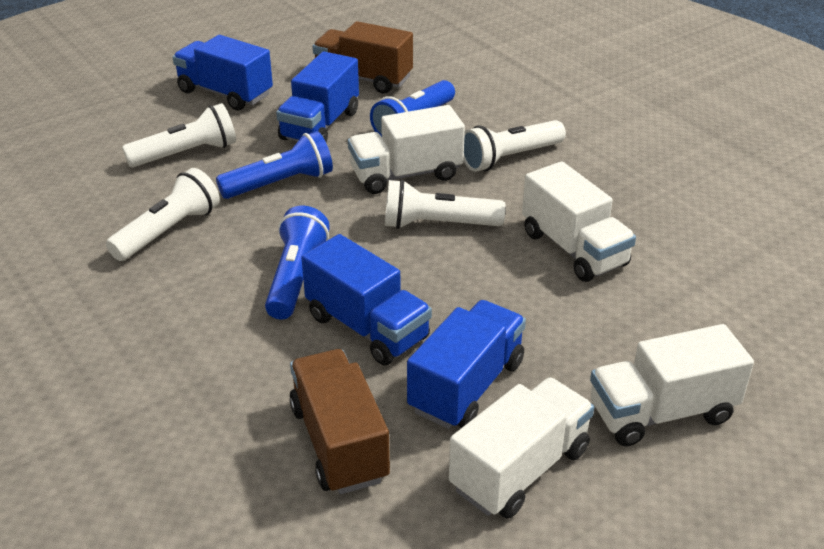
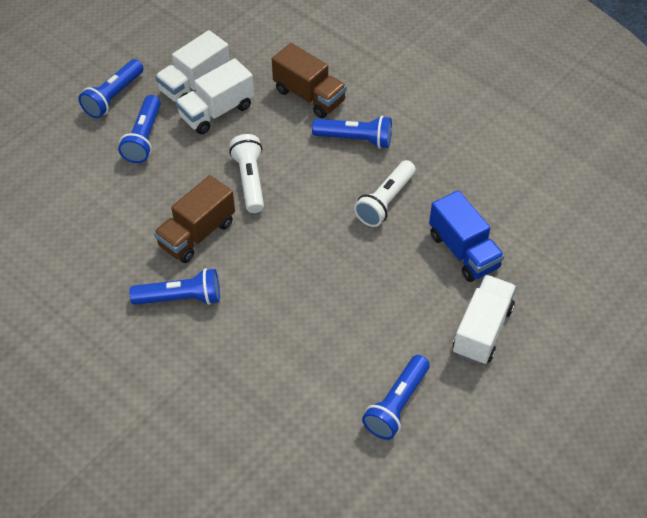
blue flashlight: 3 -> 5
blue truck: 4 -> 1
white flashlight: 4 -> 2
white truck: 4 -> 3

